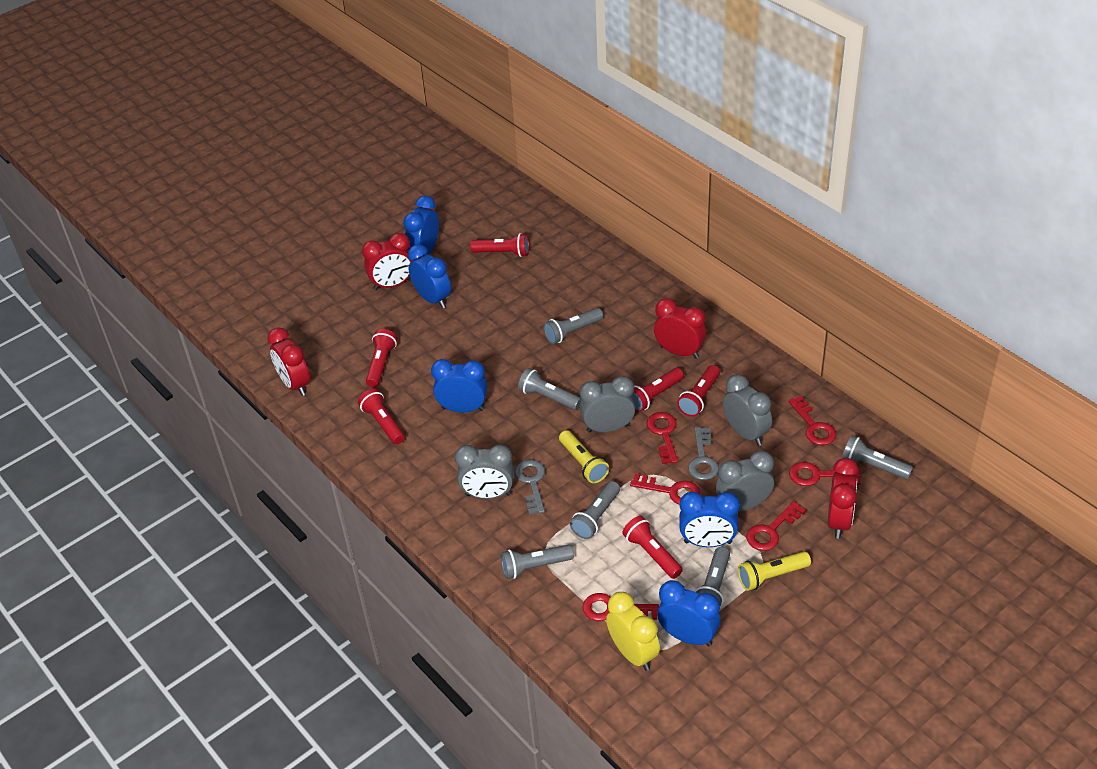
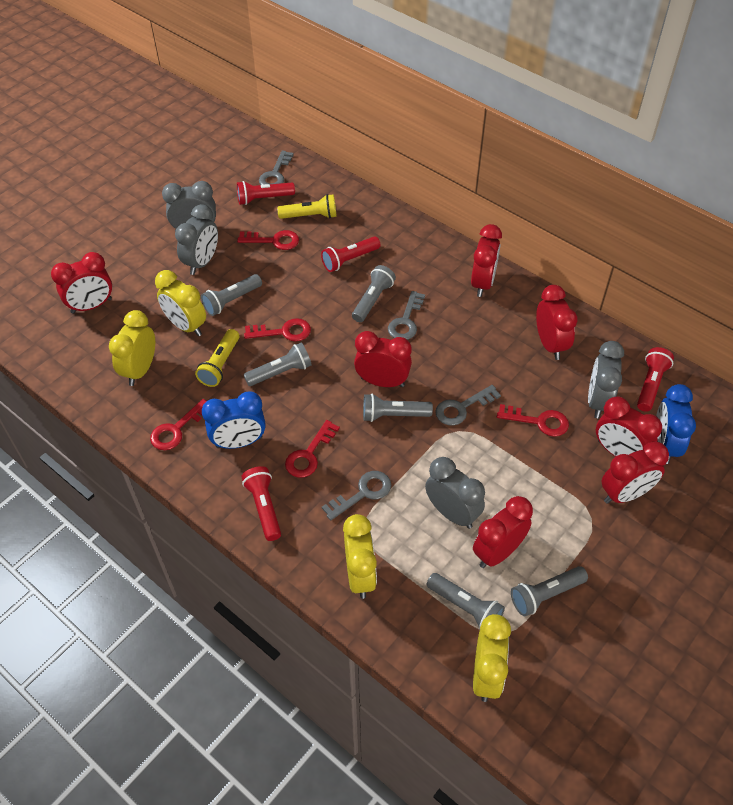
blue clock: 5 -> 2
grey key: 2 -> 4
red clock: 4 -> 7
red flashlight: 6 -> 4
red key: 6 -> 5
yellow clock: 1 -> 4

